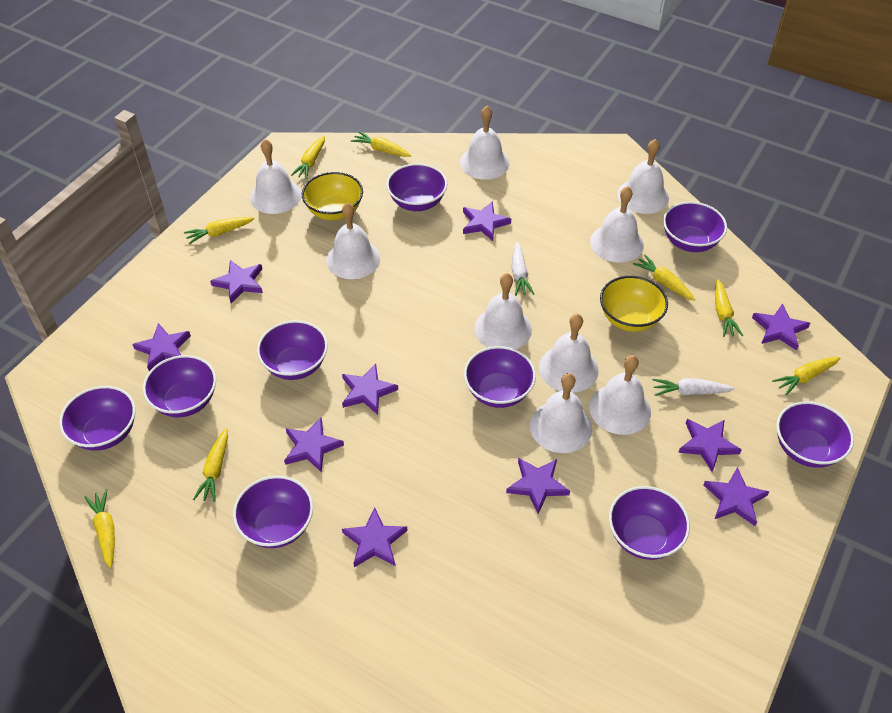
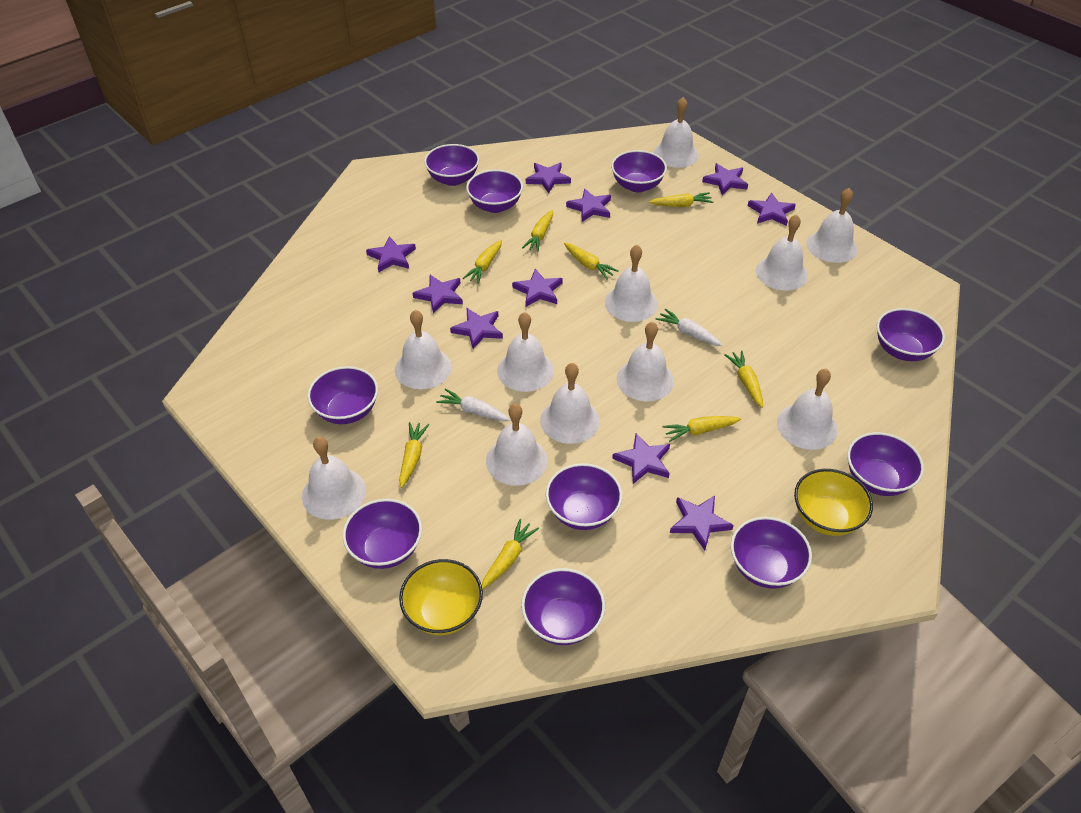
purple bowl: 9 -> 10
white bell: 9 -> 11

